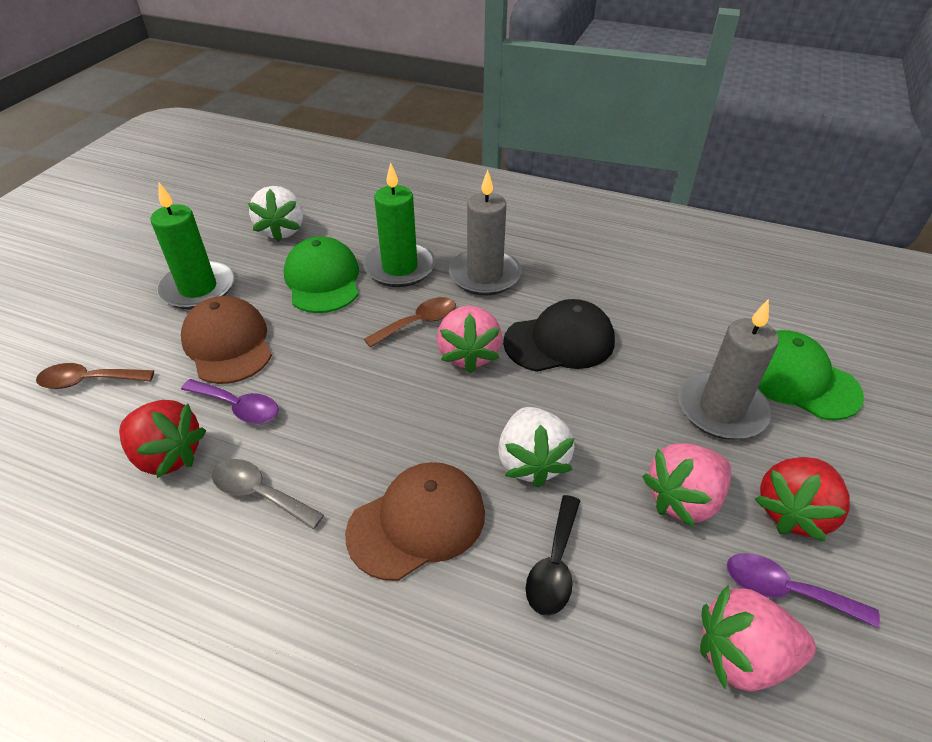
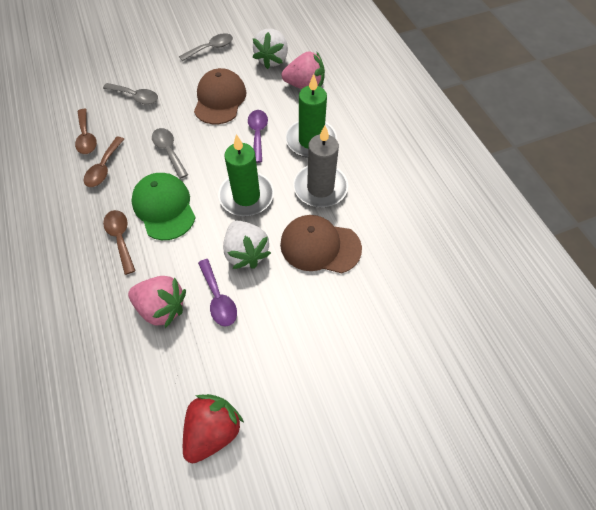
black cap: 1 -> 0
black spoon: 1 -> 0
brown spoon: 2 -> 3
green cap: 2 -> 1
grey candle: 2 -> 1
grey spoon: 1 -> 3
pink strawberry: 3 -> 2
red strawberry: 2 -> 1

